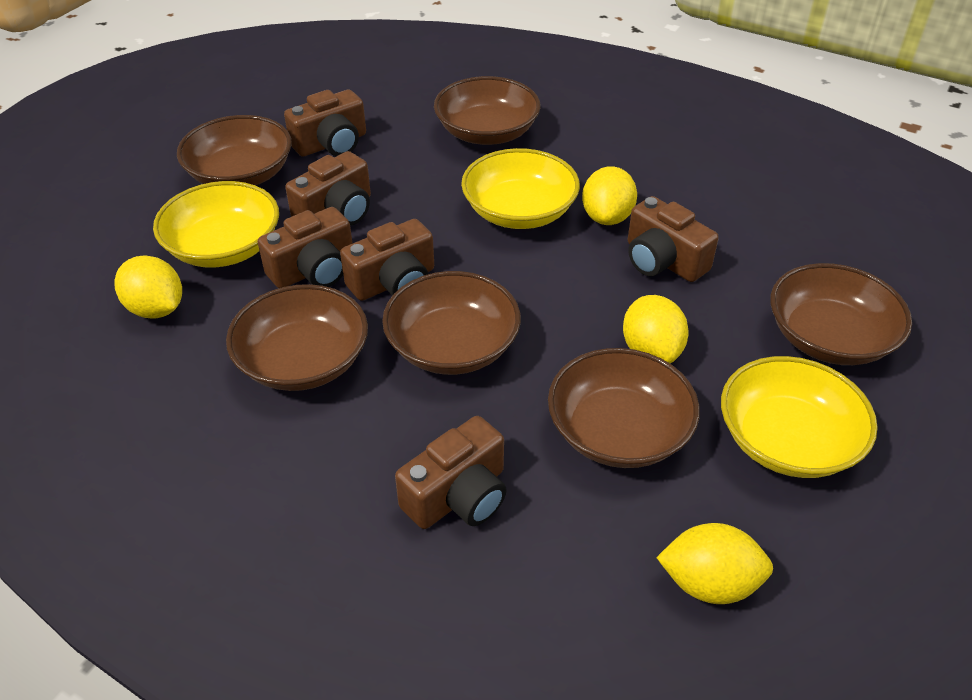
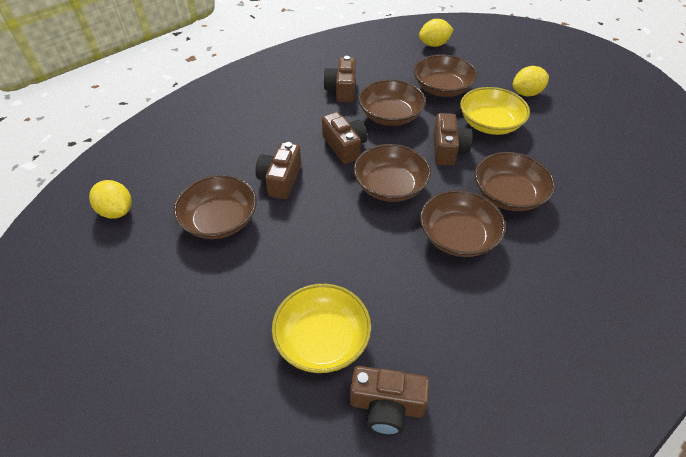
brown camera: 6 -> 5
yellow bowl: 3 -> 2
yellow lemon: 4 -> 3

